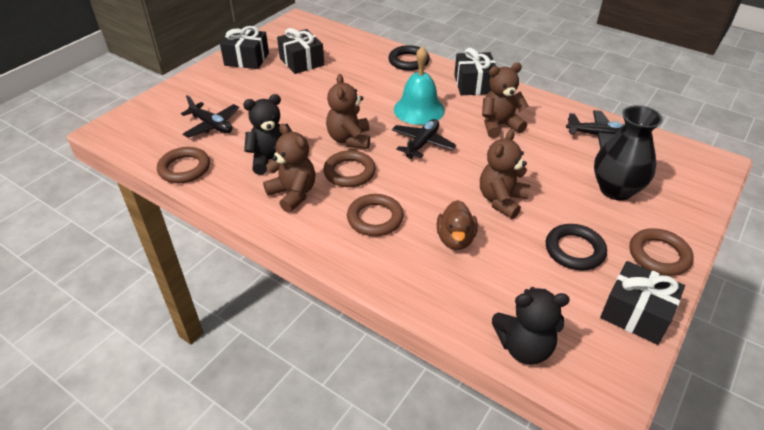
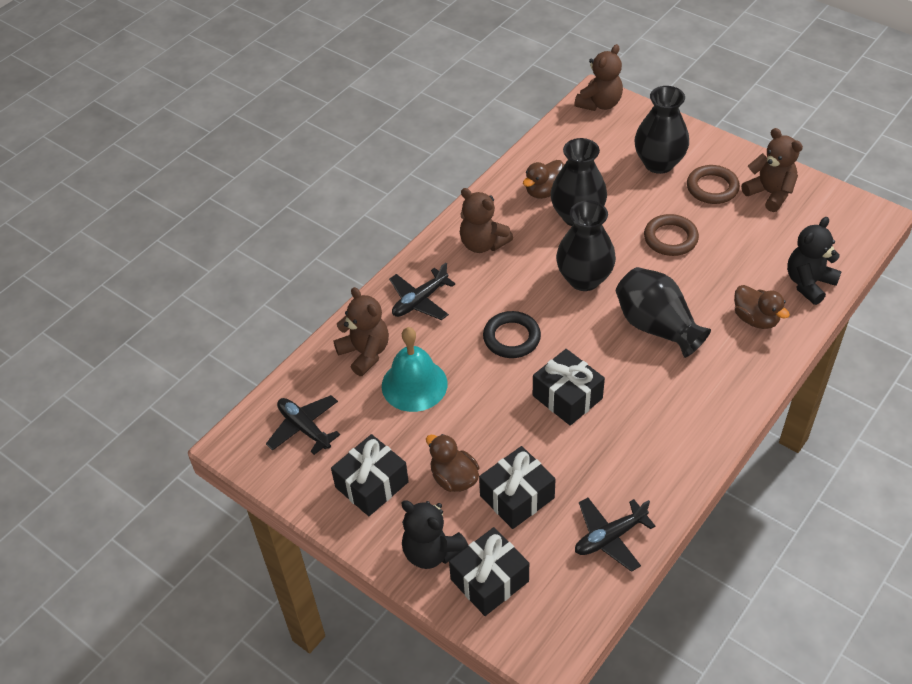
black ring: 2 -> 1
black vase: 1 -> 4
brown duck: 1 -> 3
brown ring: 4 -> 2

